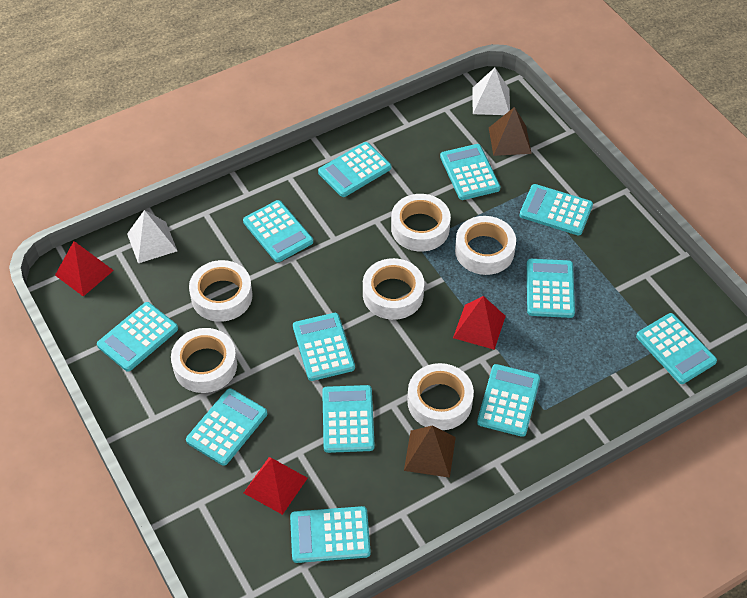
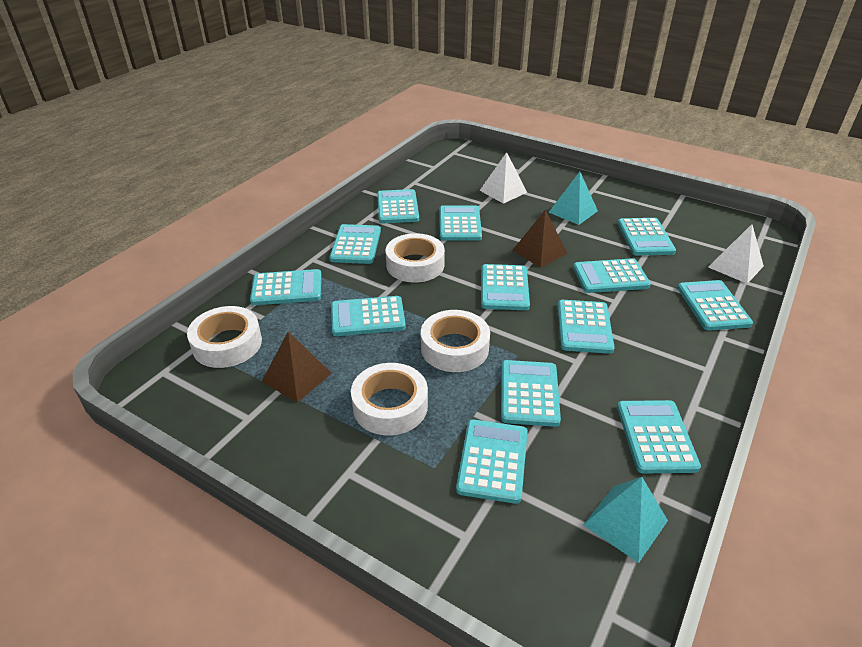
red pyramid: 3 -> 0
turquoise calculator: 12 -> 13
turquoise pyramid: 0 -> 2
white tape: 6 -> 4

